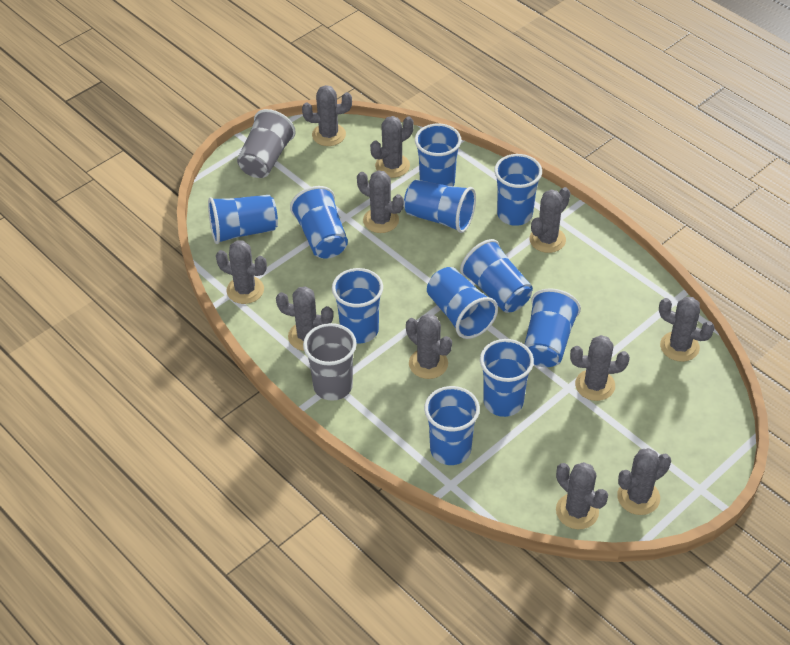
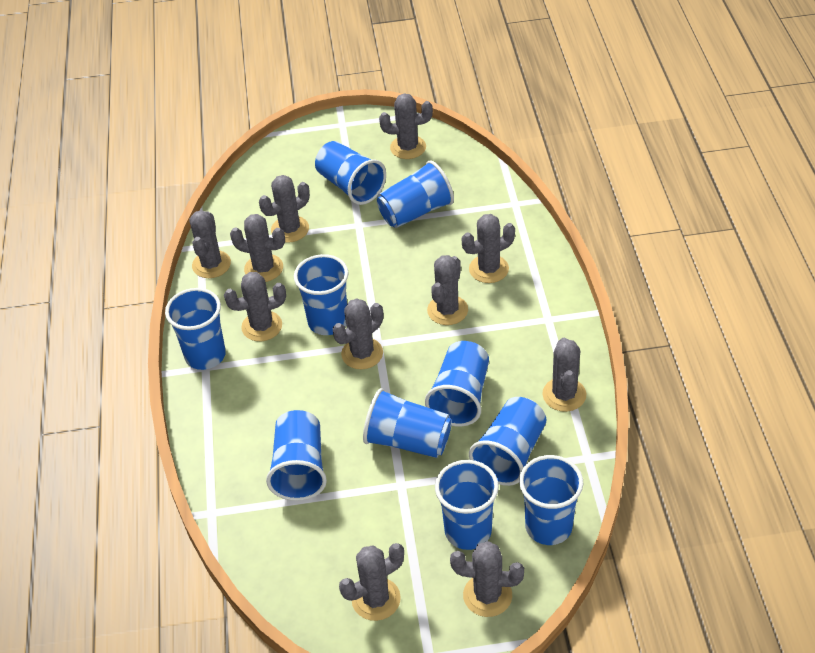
blue cup: 11 -> 10
grey cup: 2 -> 0

